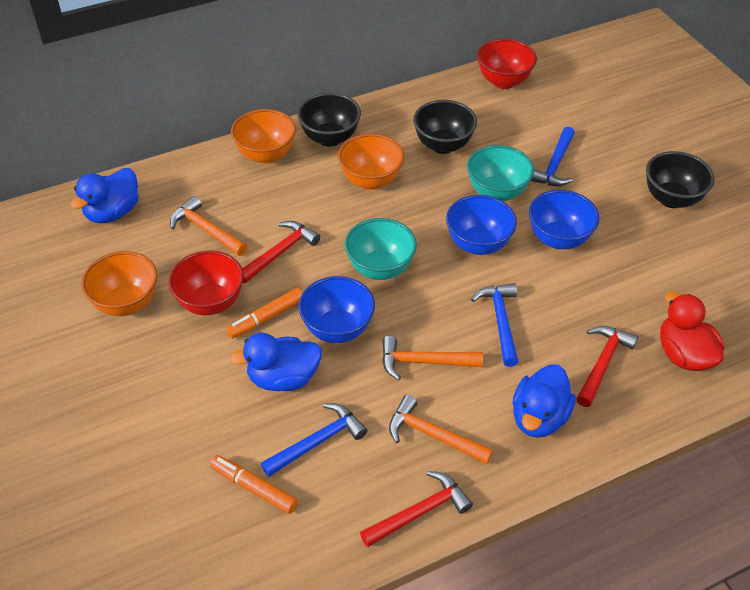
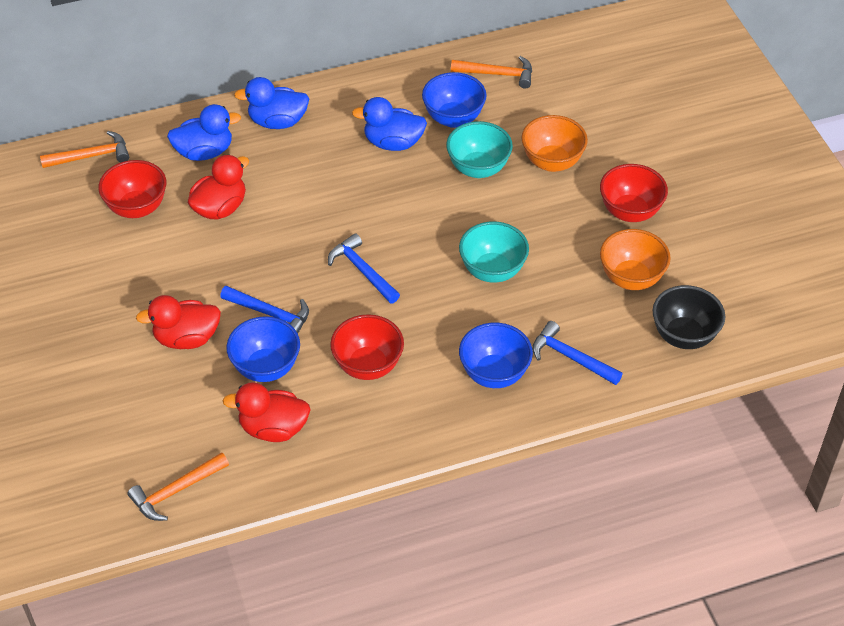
black bowl: 3 -> 1
orange bowl: 3 -> 2
orange marker: 2 -> 0
red bowl: 2 -> 3
red duck: 1 -> 3
red hammer: 3 -> 0

